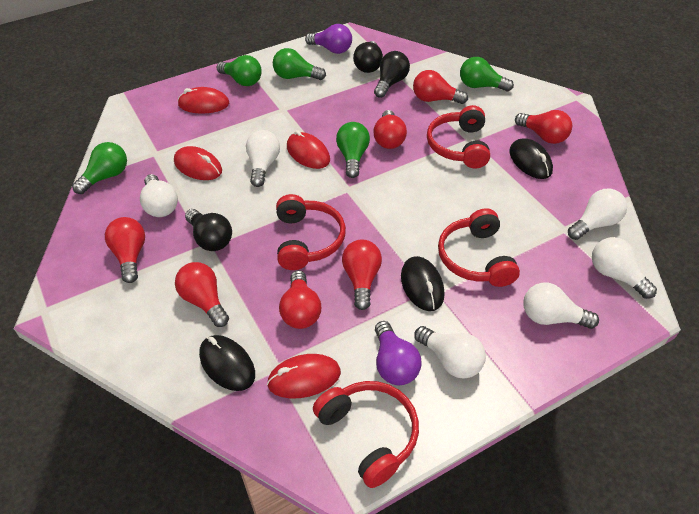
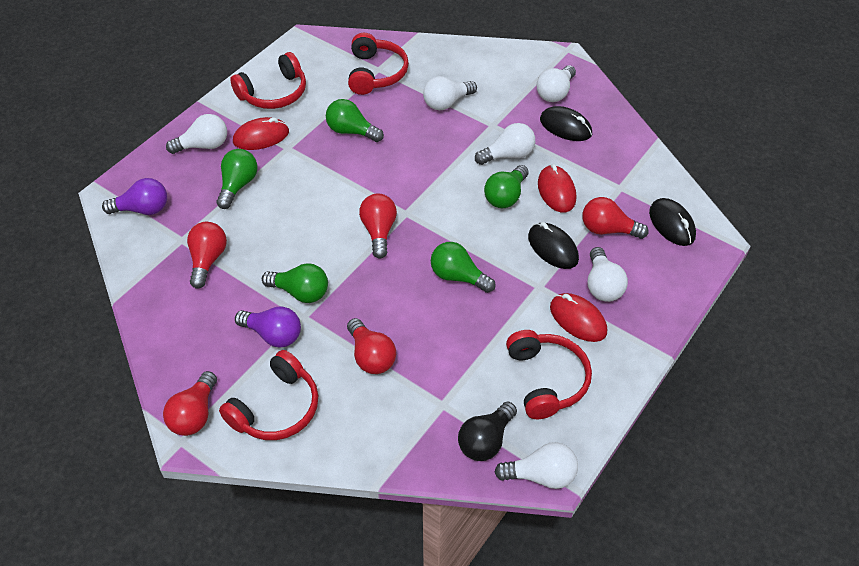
black light bulb: 3 -> 1
red light bulb: 7 -> 5
red mouse: 4 -> 3

